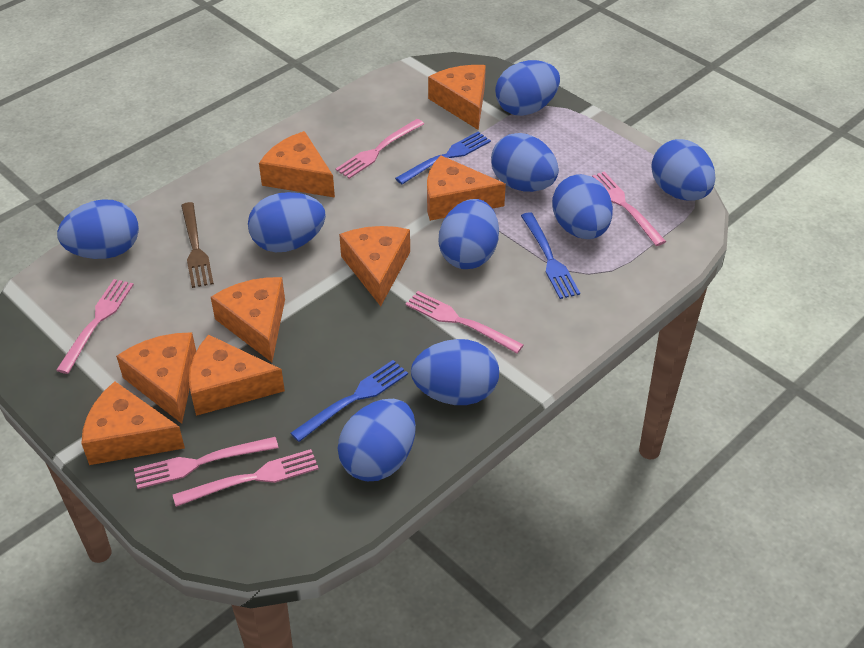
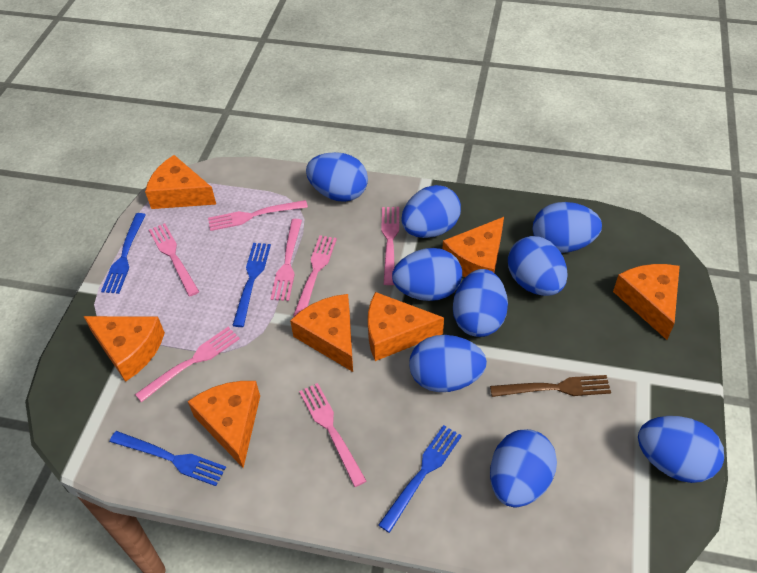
blue fork: 3 -> 4
orange cheese: 8 -> 7
pink fork: 6 -> 7

